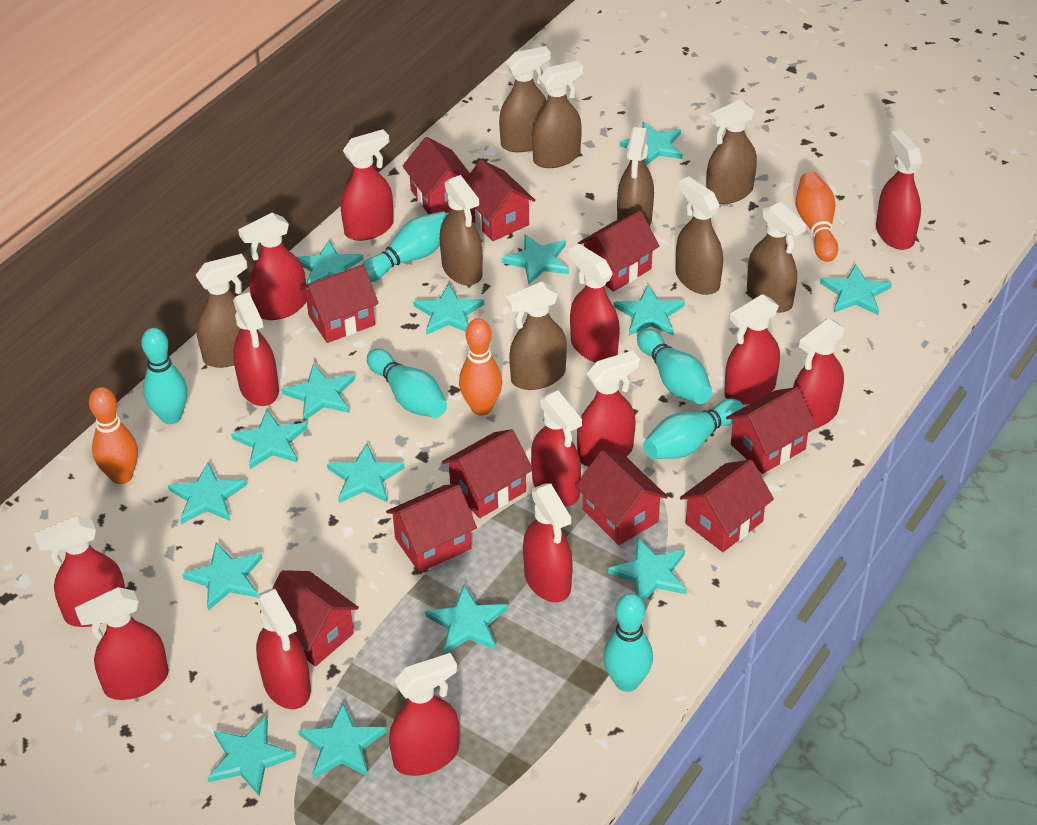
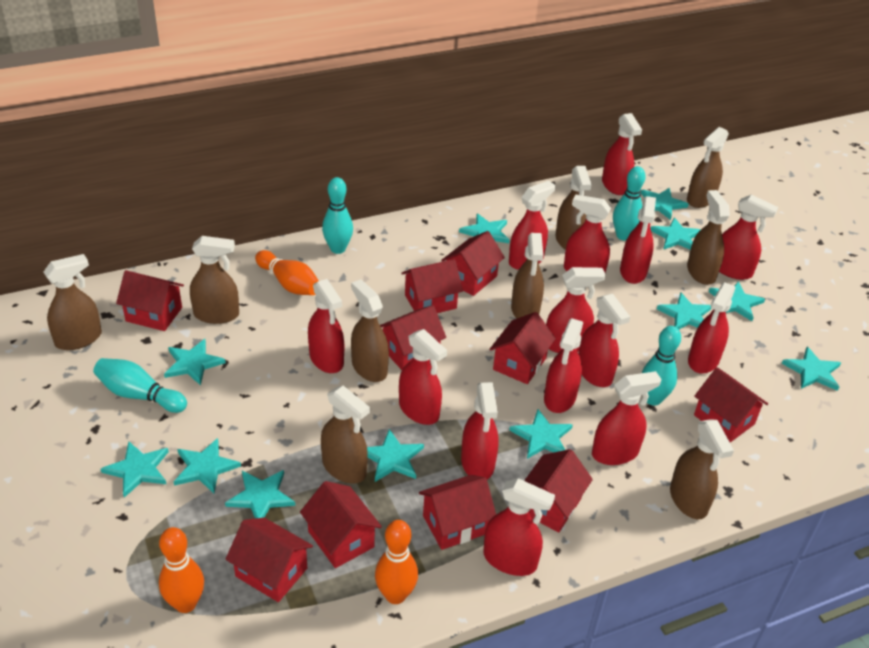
turquoise bowling pin: 6 -> 4
turquoise star: 15 -> 12

